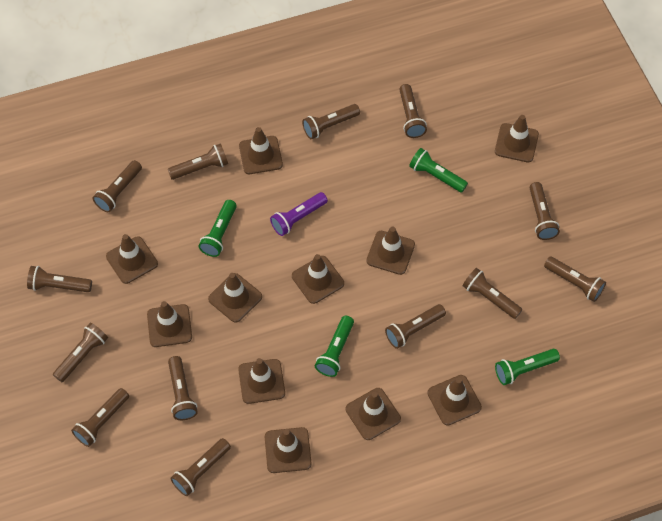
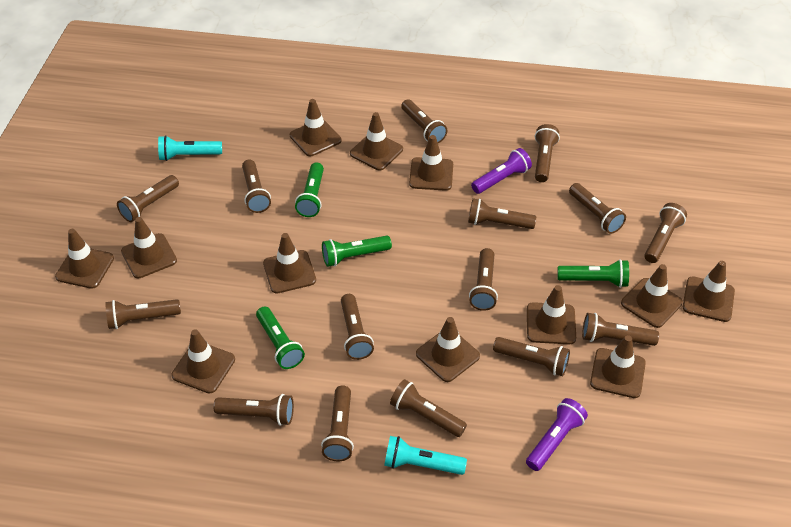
brown flashlight: 13 -> 15
brown traffic cone: 11 -> 12
purple flashlight: 1 -> 2
turquoise flashlight: 0 -> 2

